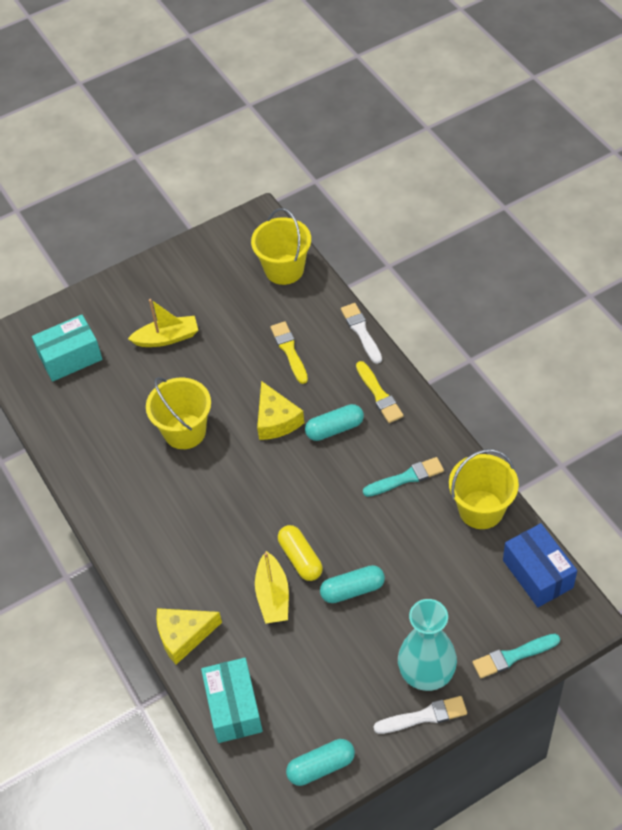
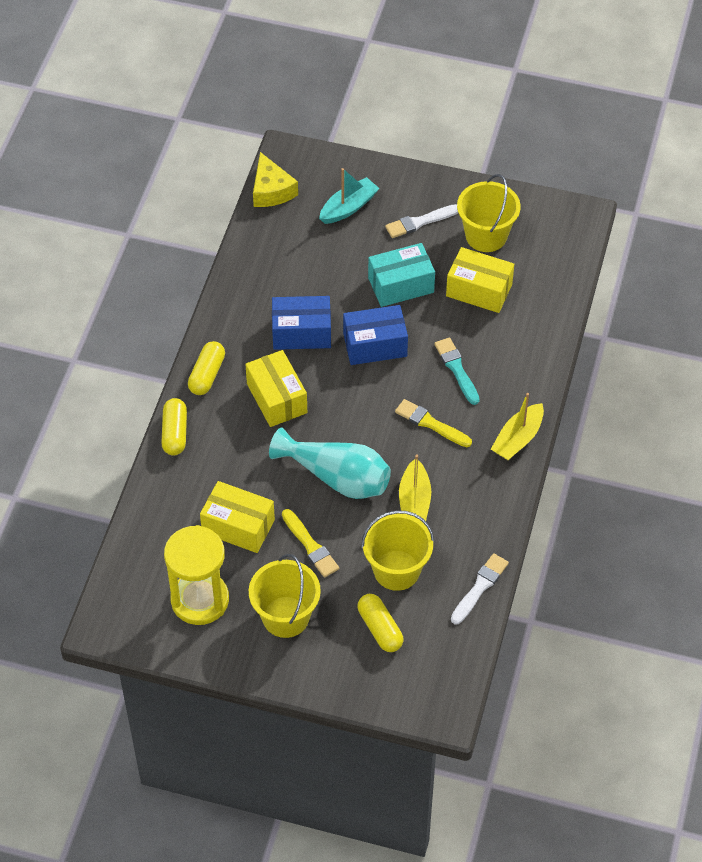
blue box: 1 -> 2
turquoise boat: 0 -> 1
turquoise box: 2 -> 1
turquoise brush: 2 -> 1
turquoise capsule: 3 -> 0
yellow box: 0 -> 3
yellow capsule: 1 -> 3
yellow cheese: 2 -> 1
yellow hourglass: 0 -> 1

